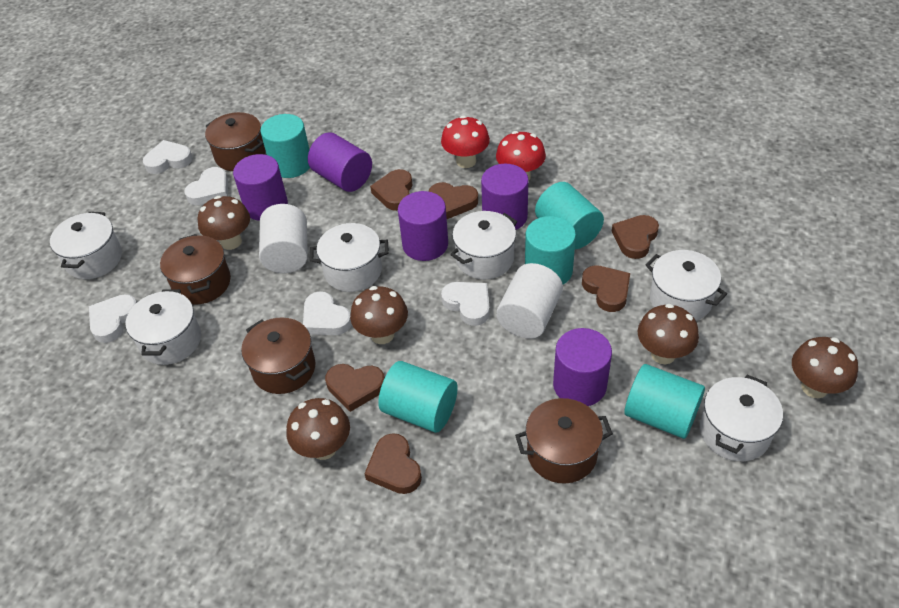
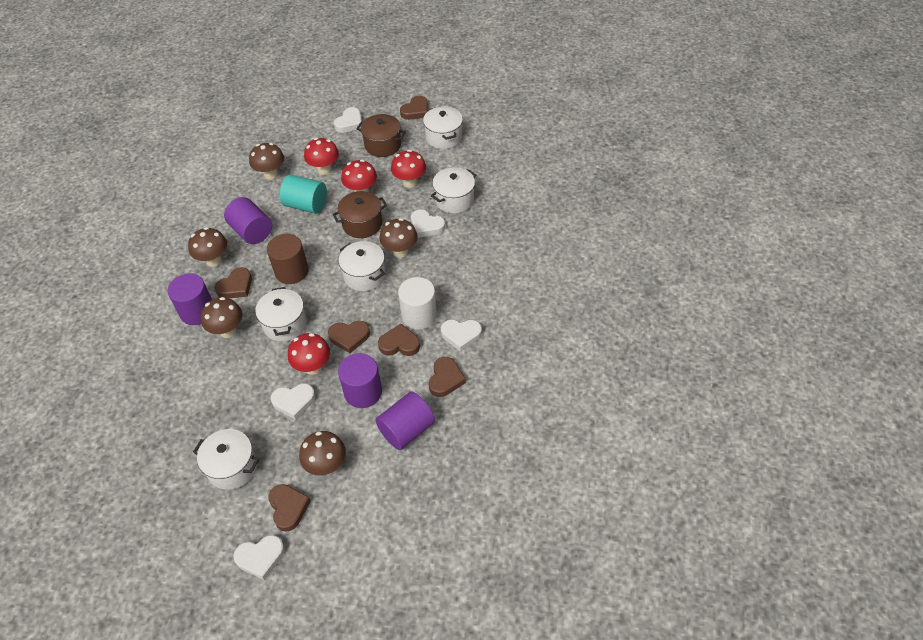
brown cylinder: 0 -> 1
brown pot: 4 -> 2
purple cylinder: 5 -> 4
red mushroom: 2 -> 4
turquoise cylinder: 5 -> 1
white cylinder: 2 -> 1
white pot: 6 -> 5

